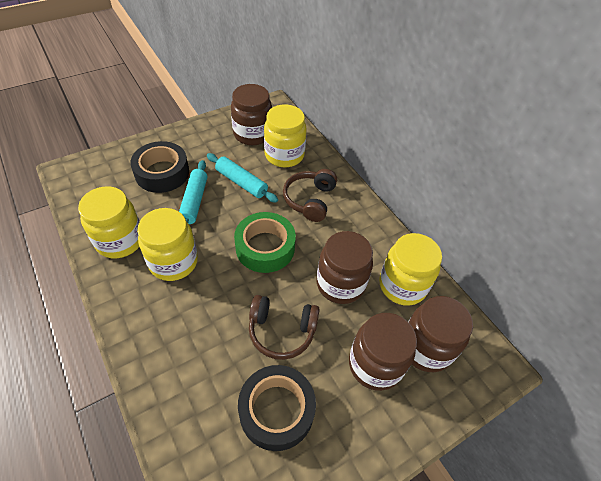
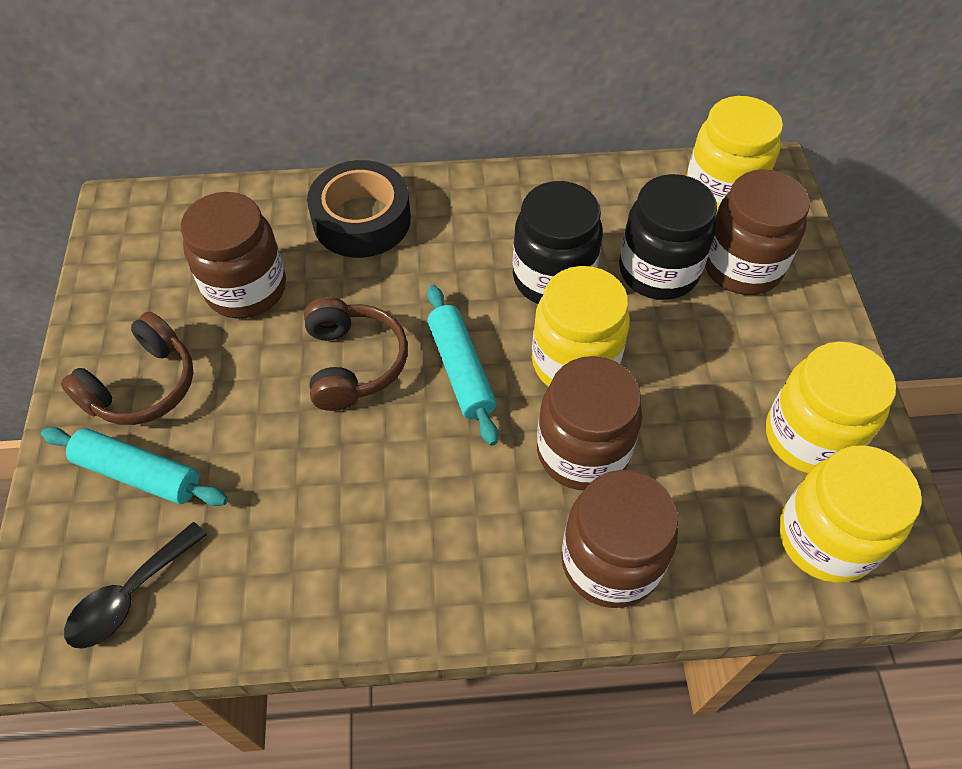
black jar: 0 -> 2
black spoon: 0 -> 1
black tape: 2 -> 1
green tape: 1 -> 0

